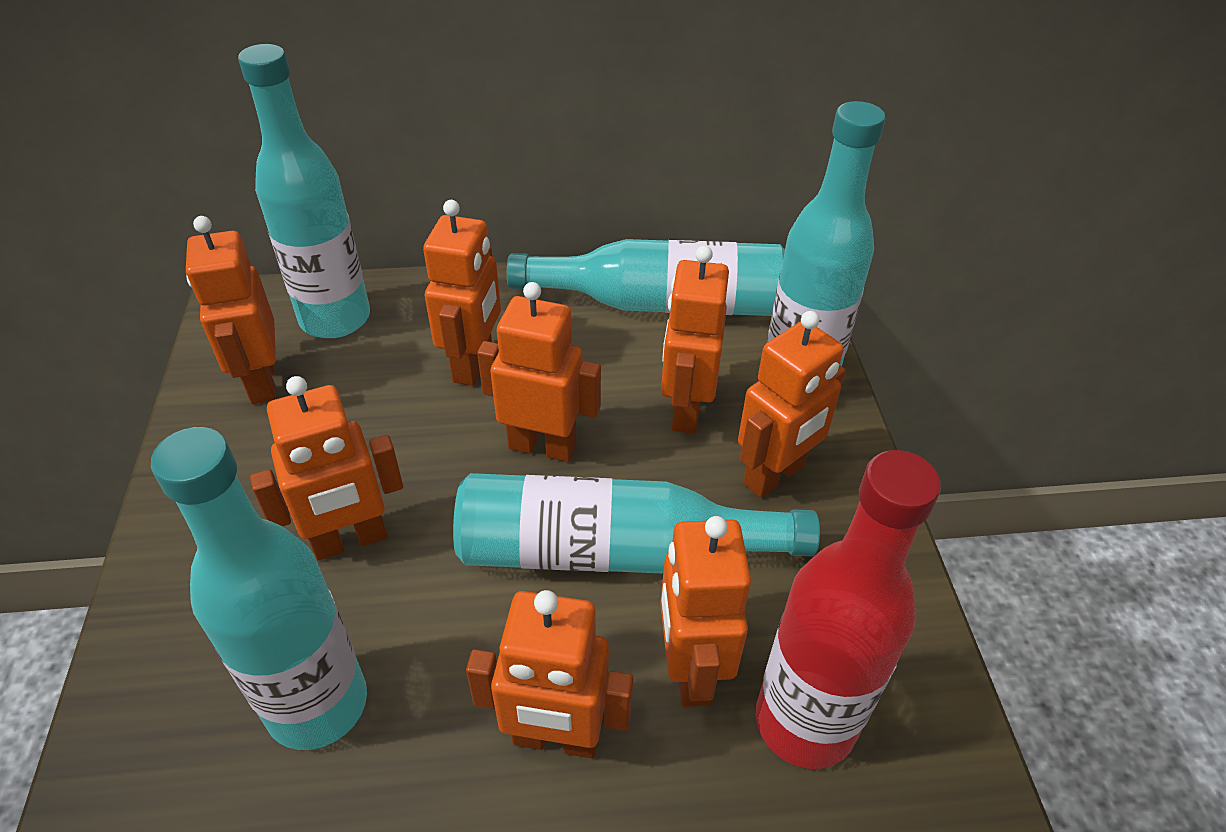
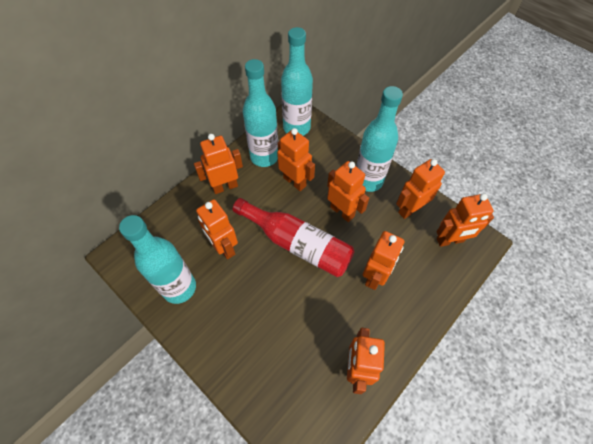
turquoise bottle: 5 -> 4

